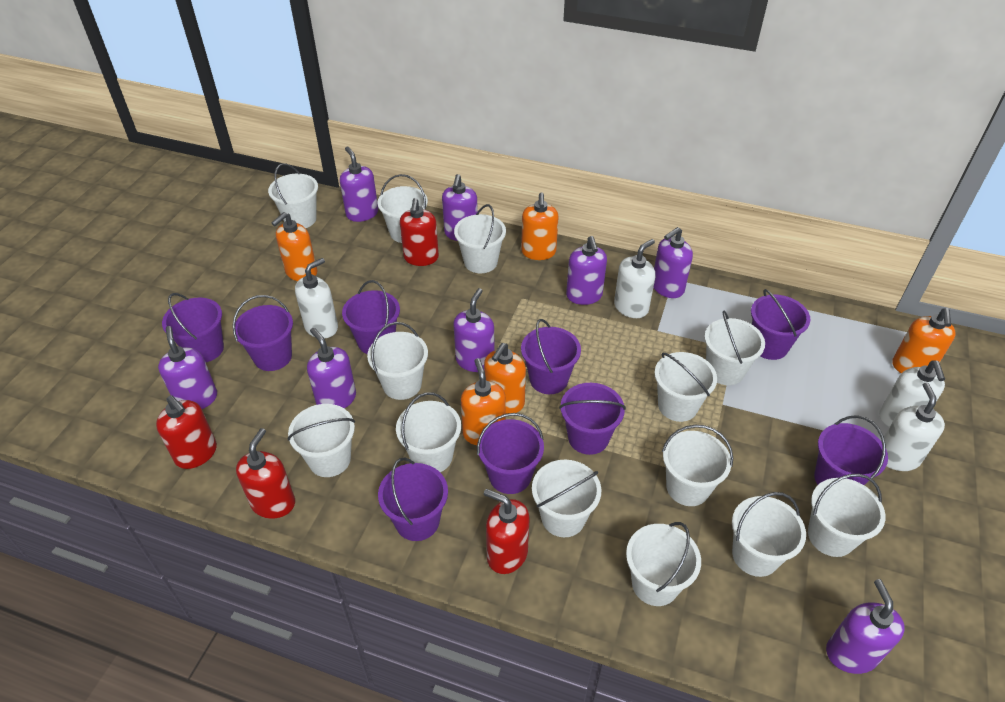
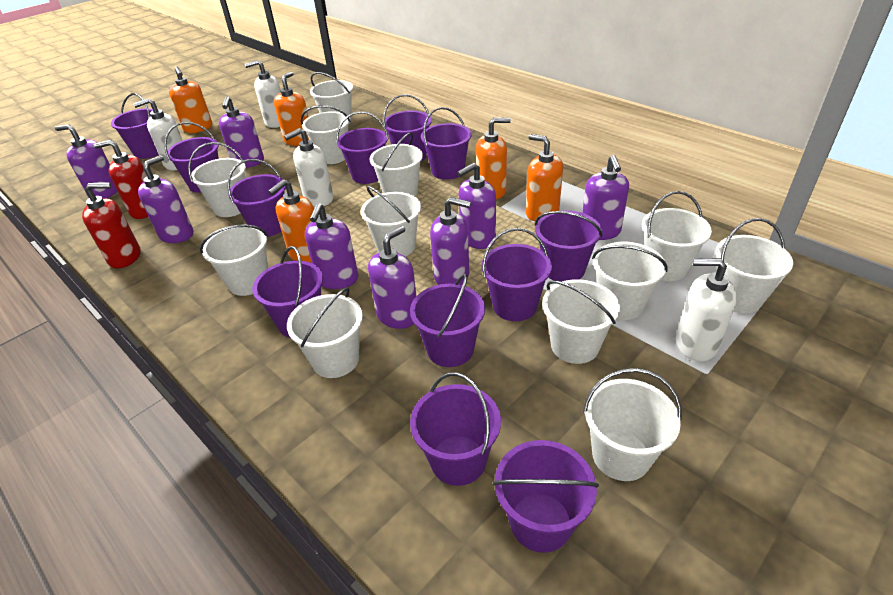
purple bucket: 9 -> 12
red soap dispenser: 4 -> 2
white bucket: 13 -> 12

